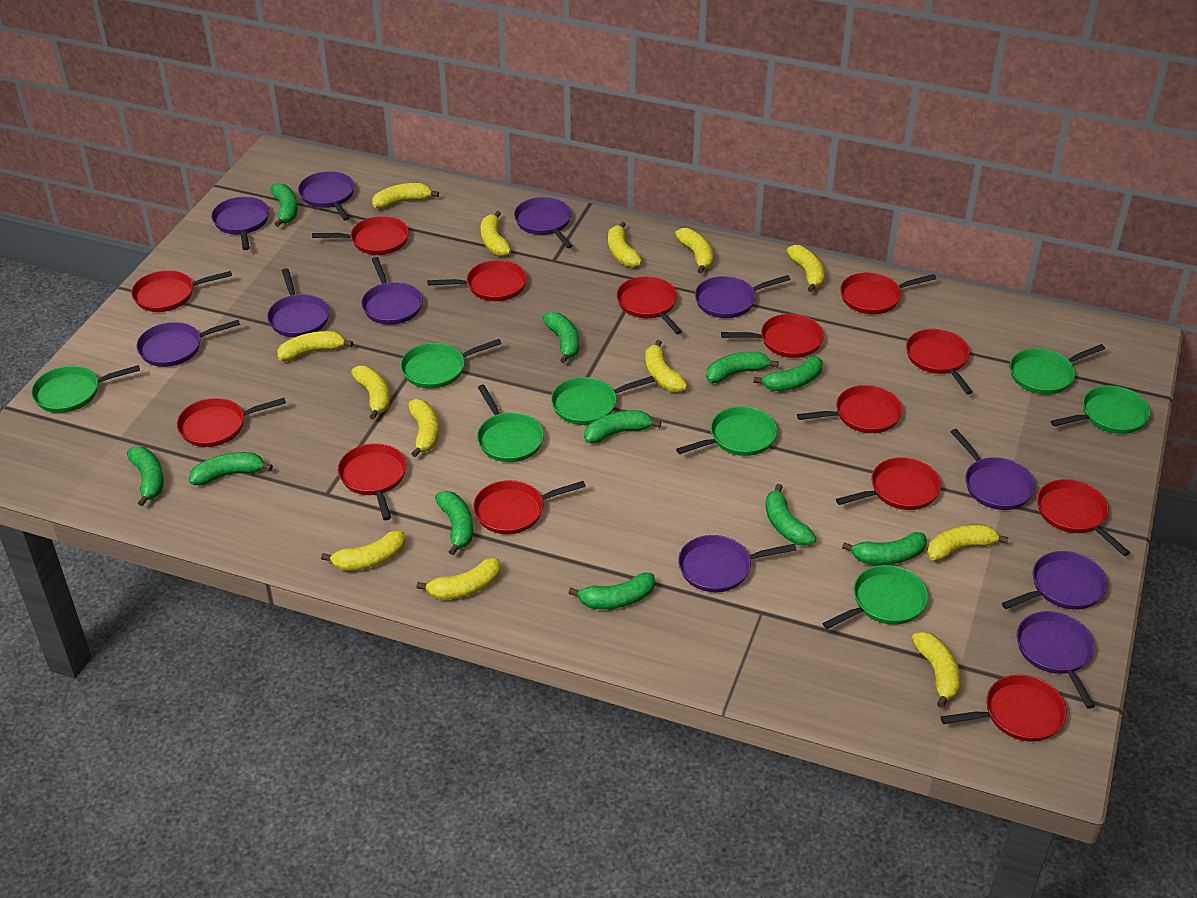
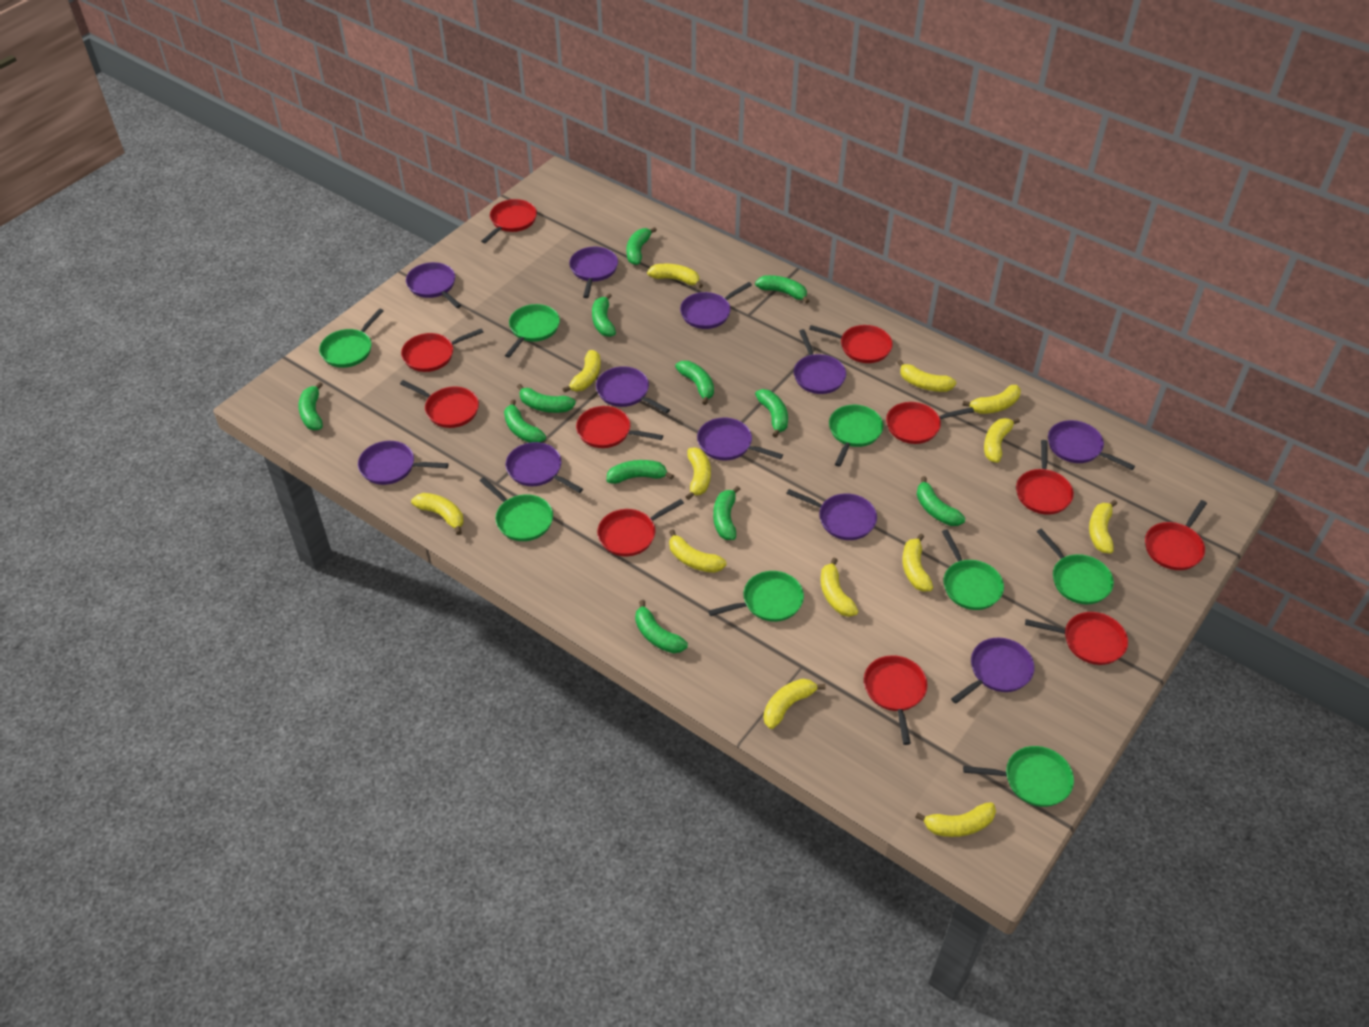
green banana: 11 -> 12
red pan: 14 -> 11

